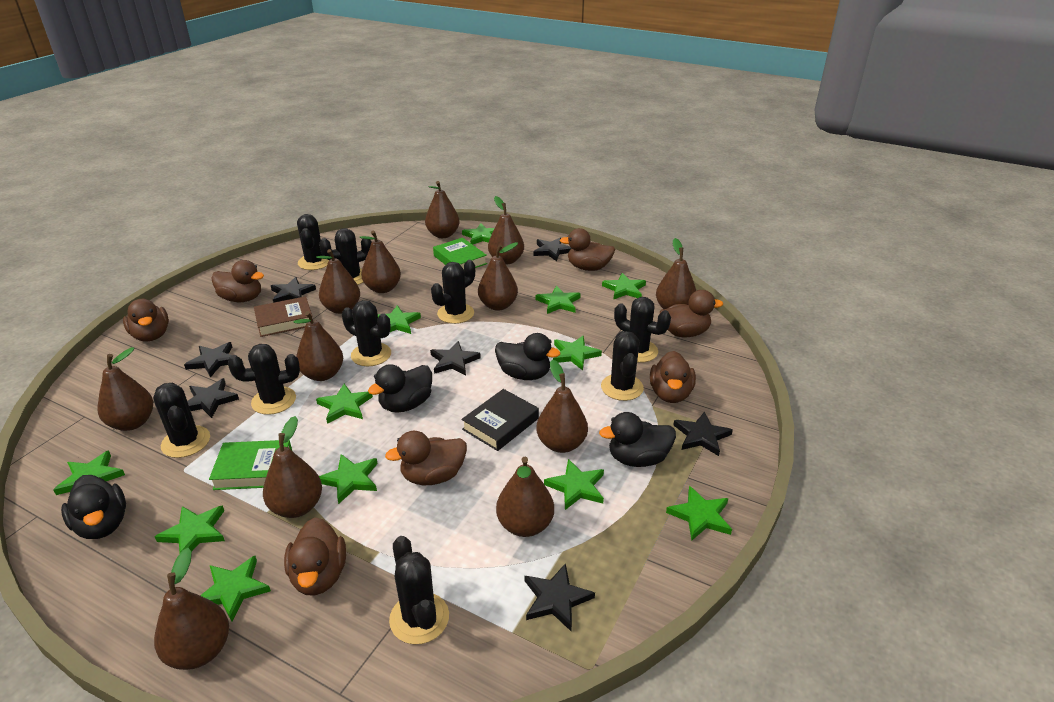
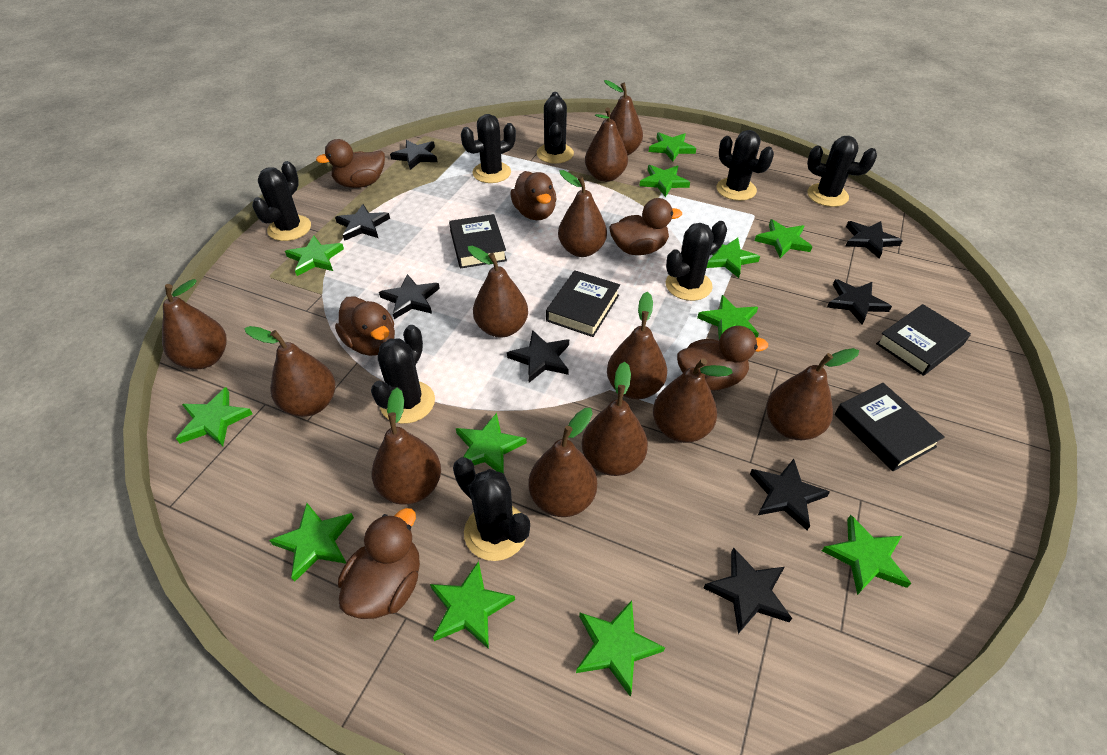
black book: 1 -> 4
black cactus: 9 -> 8
black duck: 4 -> 0
black star: 7 -> 8
brown book: 1 -> 0
brown duck: 7 -> 6
green book: 2 -> 0

